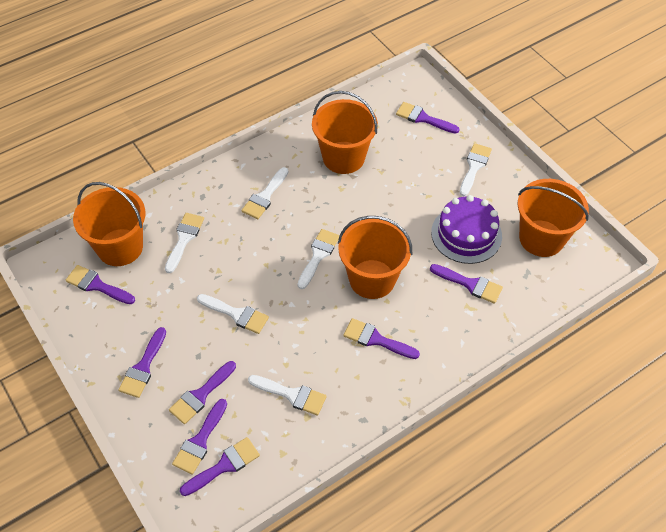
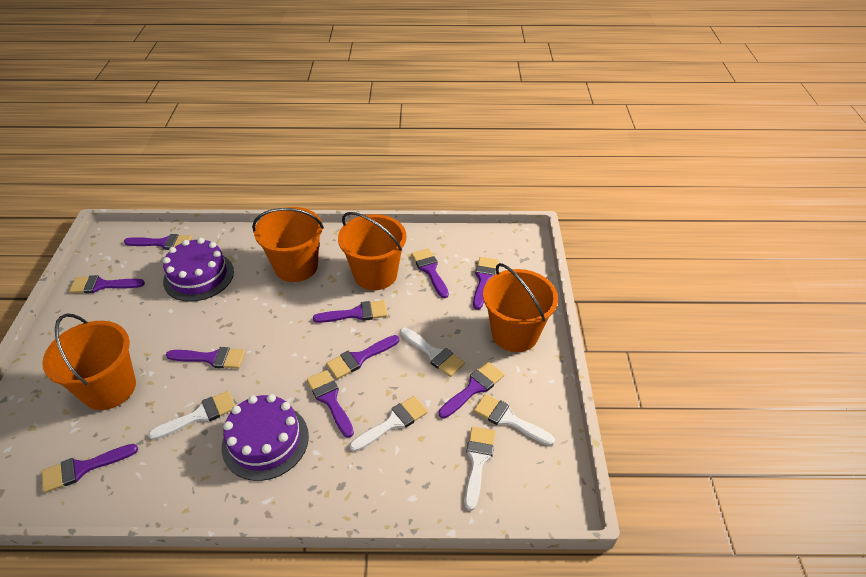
purple brush: 8 -> 10
purple cake: 1 -> 2
white brush: 6 -> 5

